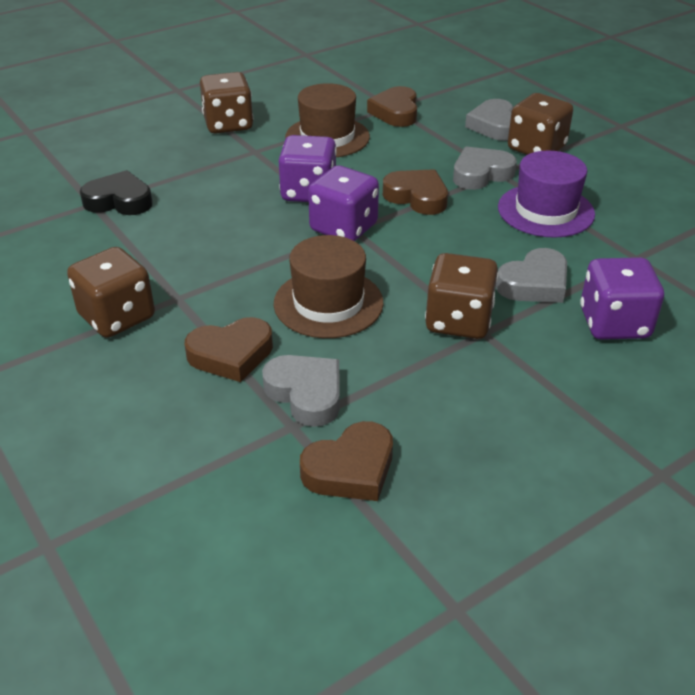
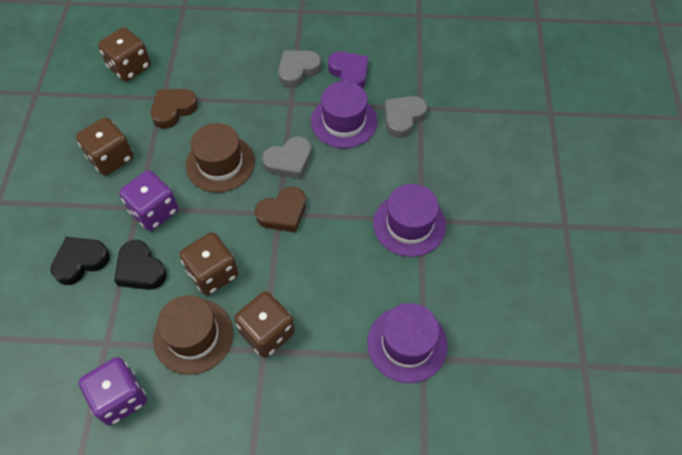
black heart: 1 -> 2
brown heart: 4 -> 2
grey heart: 4 -> 3
purple dice: 3 -> 2
purple hat: 1 -> 3
purple heart: 0 -> 1

